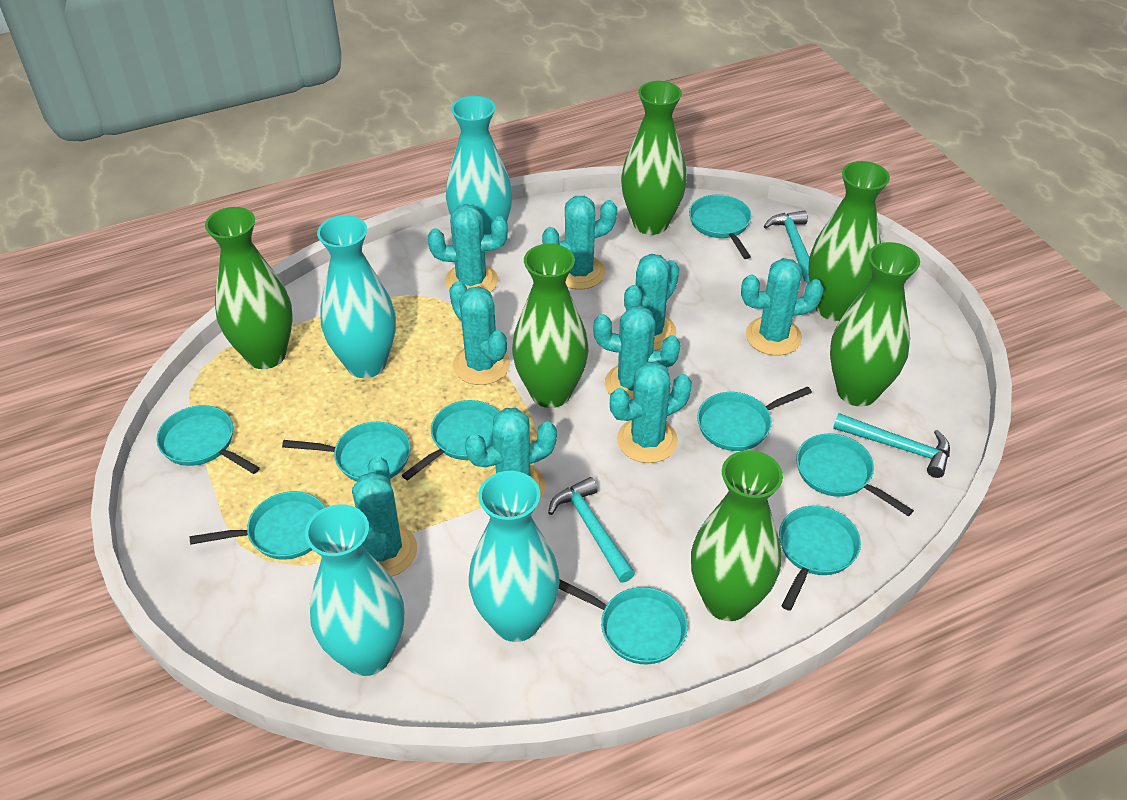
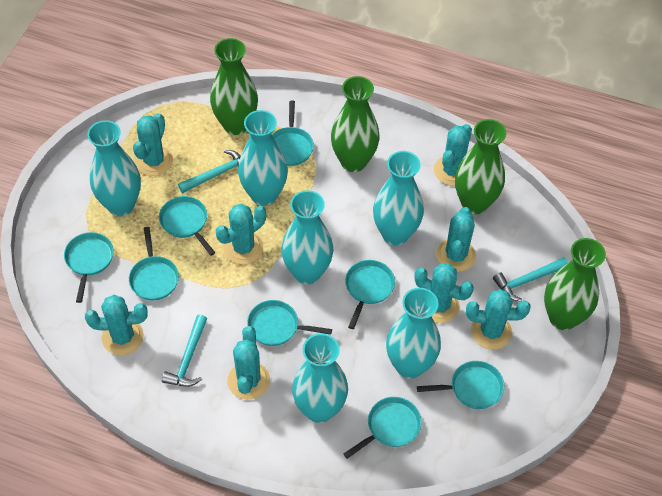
green vase: 6 -> 4
turquoise cactus: 9 -> 8
turquoise pan: 9 -> 8
turquoise vase: 4 -> 6

